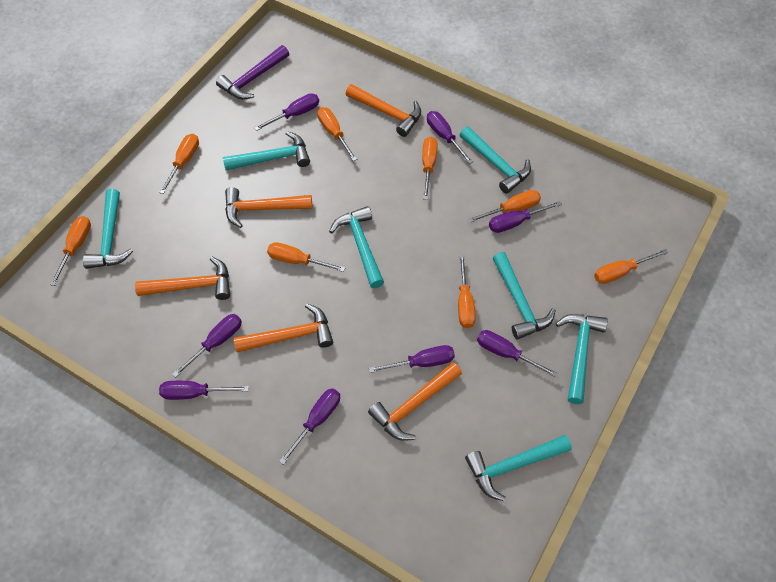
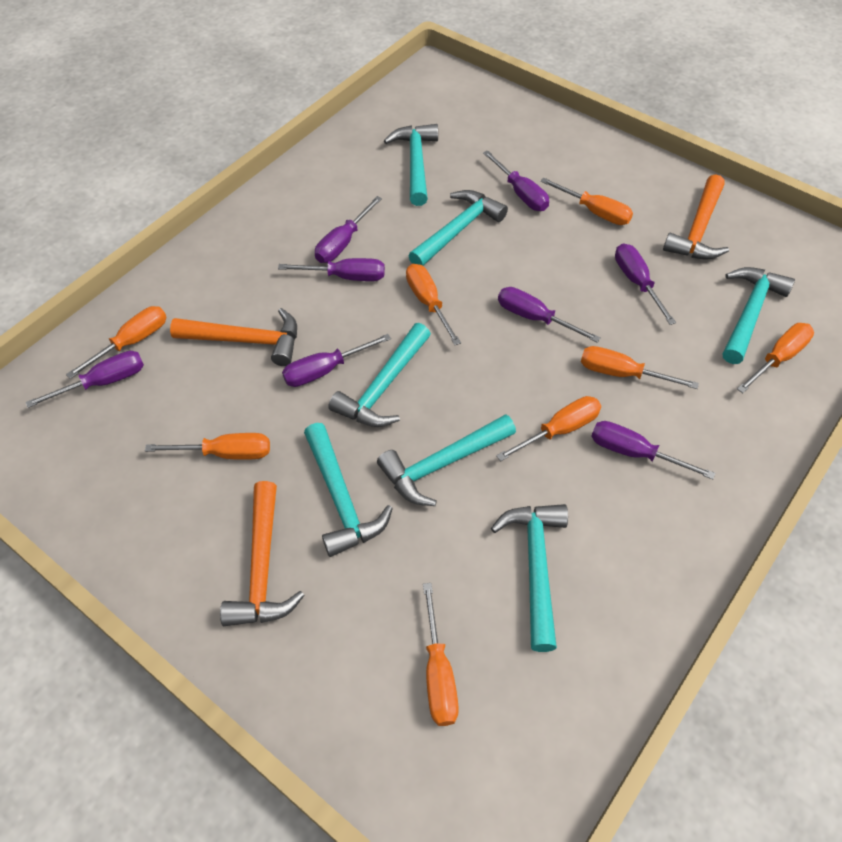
orange hammer: 5 -> 3
purple hammer: 1 -> 0

